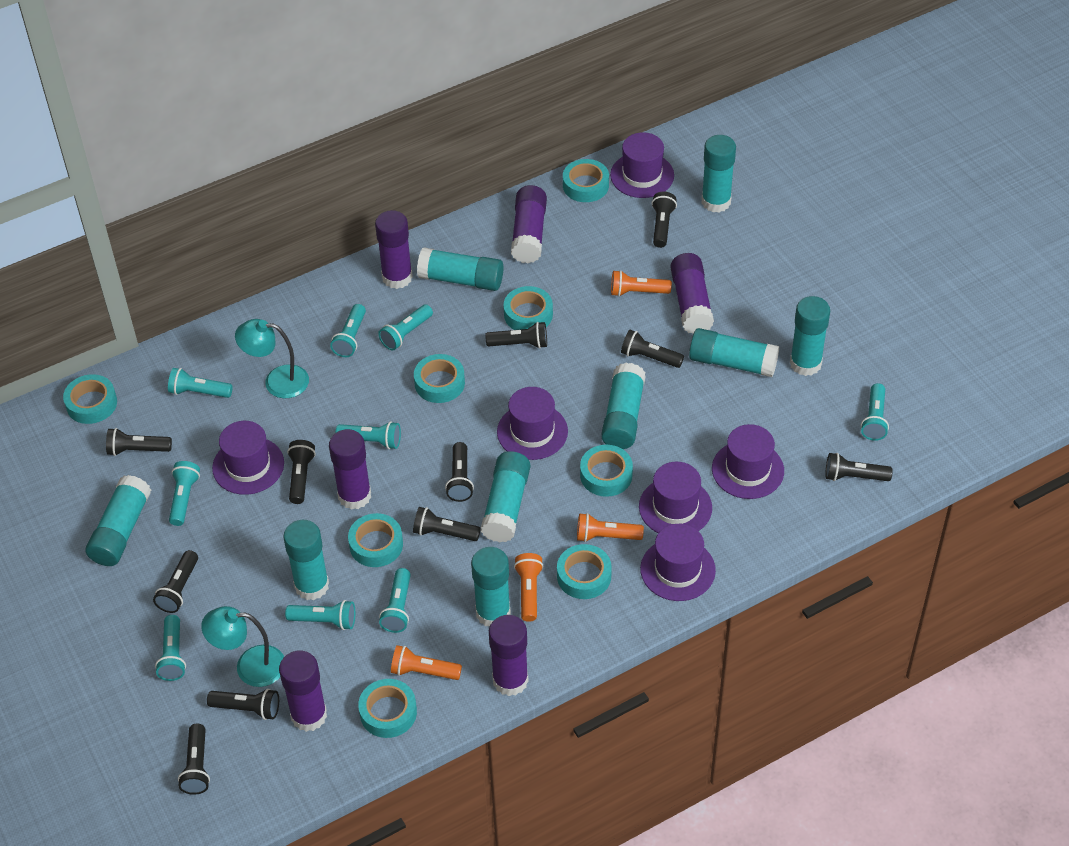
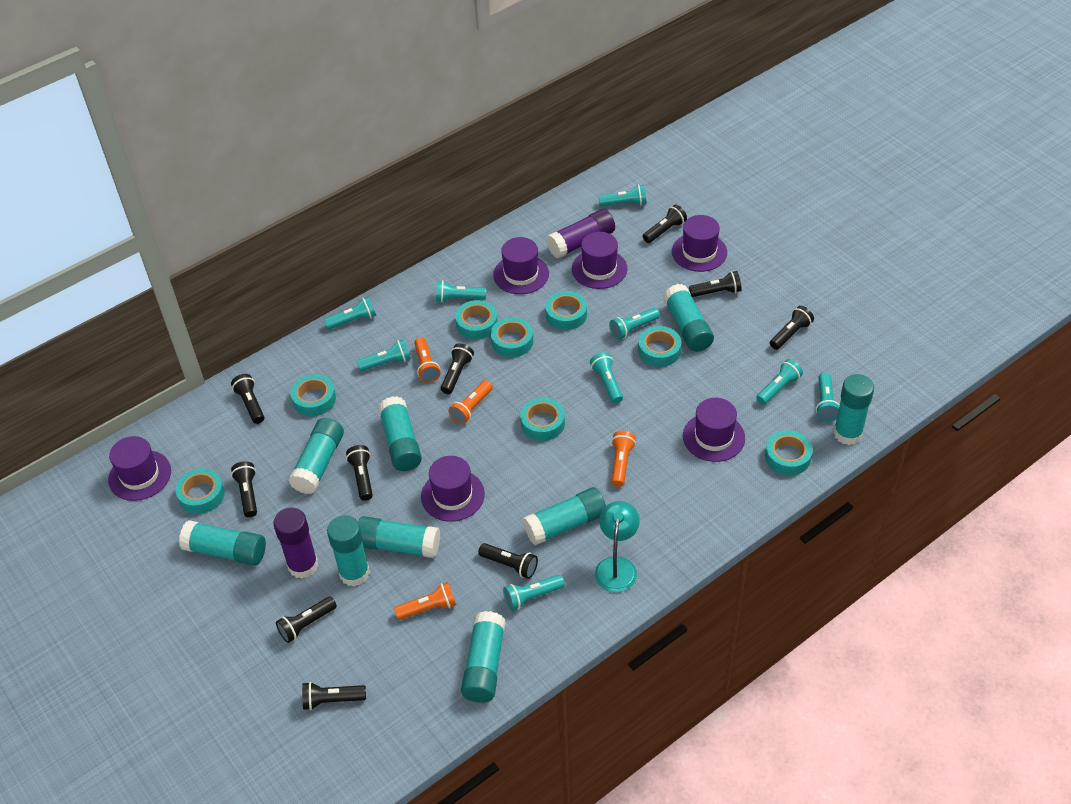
black flashlight: 11 -> 10
purple glue stick: 6 -> 2
turquoise lamp: 2 -> 1

